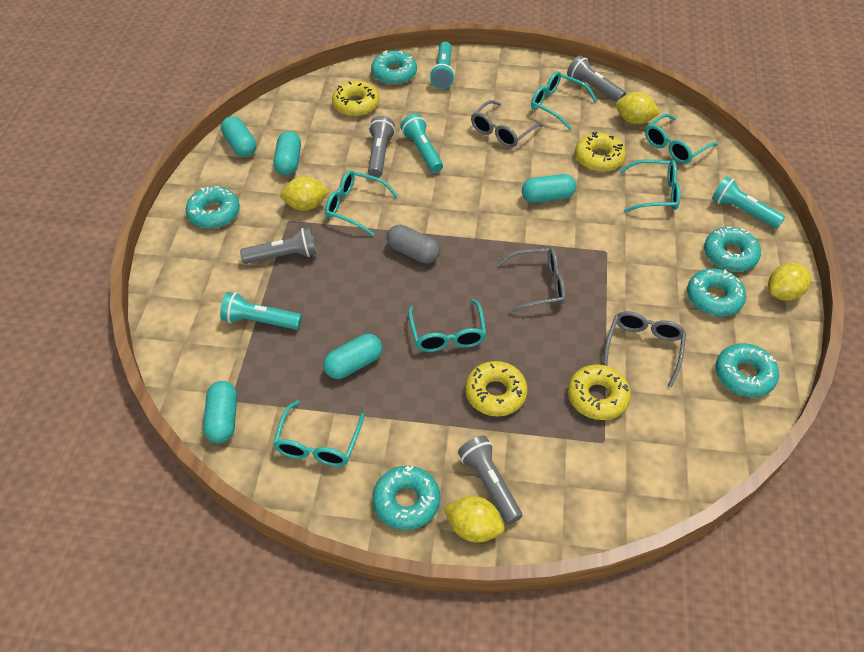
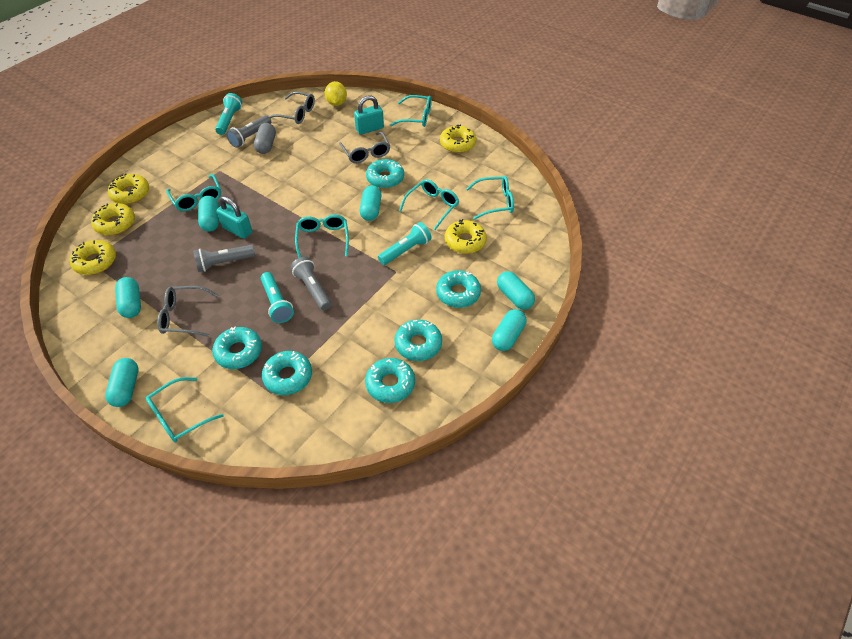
grey flashlight: 4 -> 3
turquoise capsule: 5 -> 6
turquoise flashlight: 4 -> 3
turquoise padlock: 0 -> 2
yellow donut: 4 -> 5
yellow lemon: 4 -> 1

